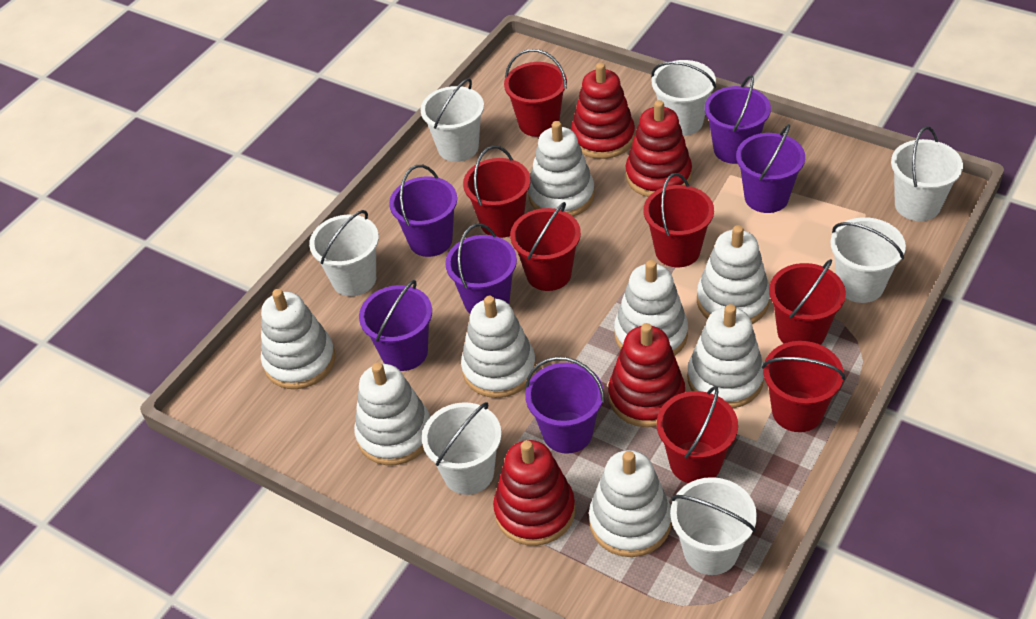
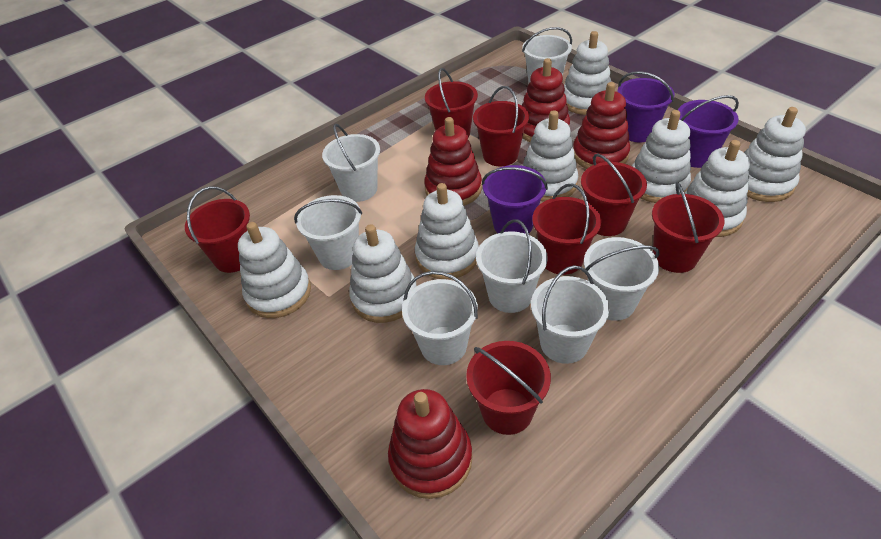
purple bucket: 6 -> 3

